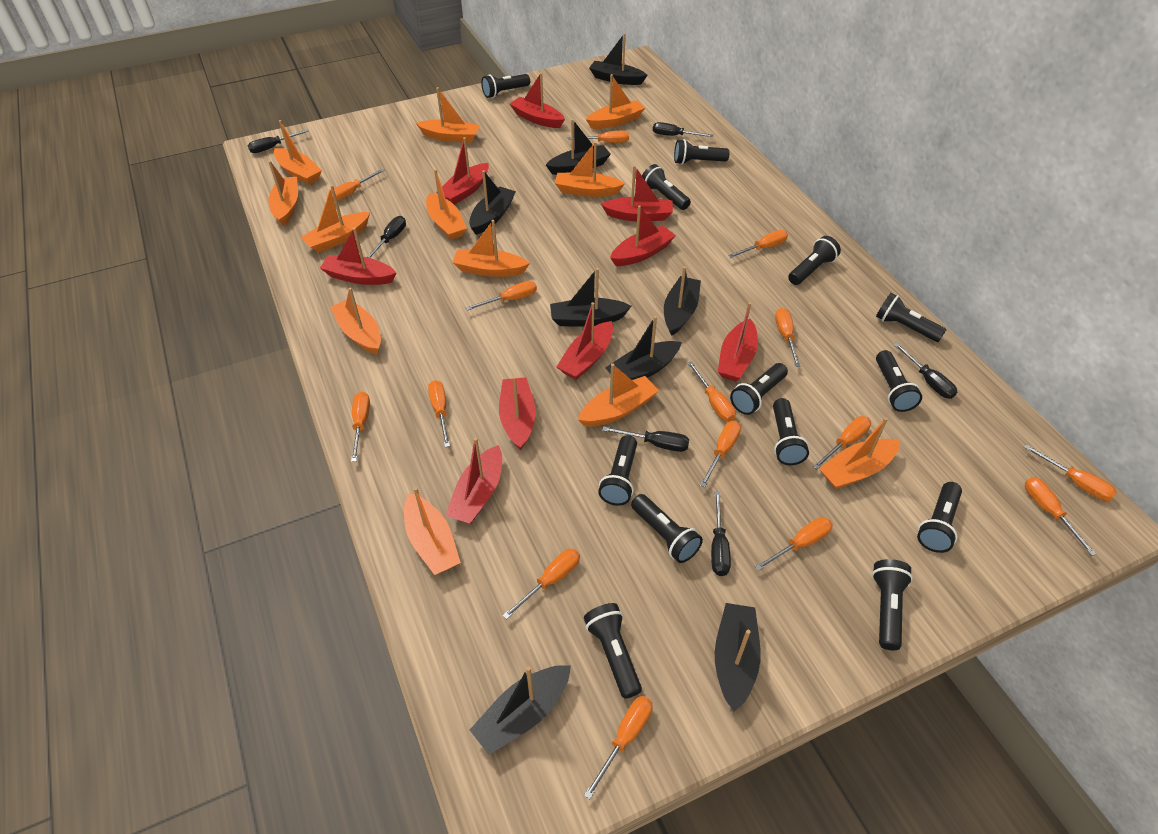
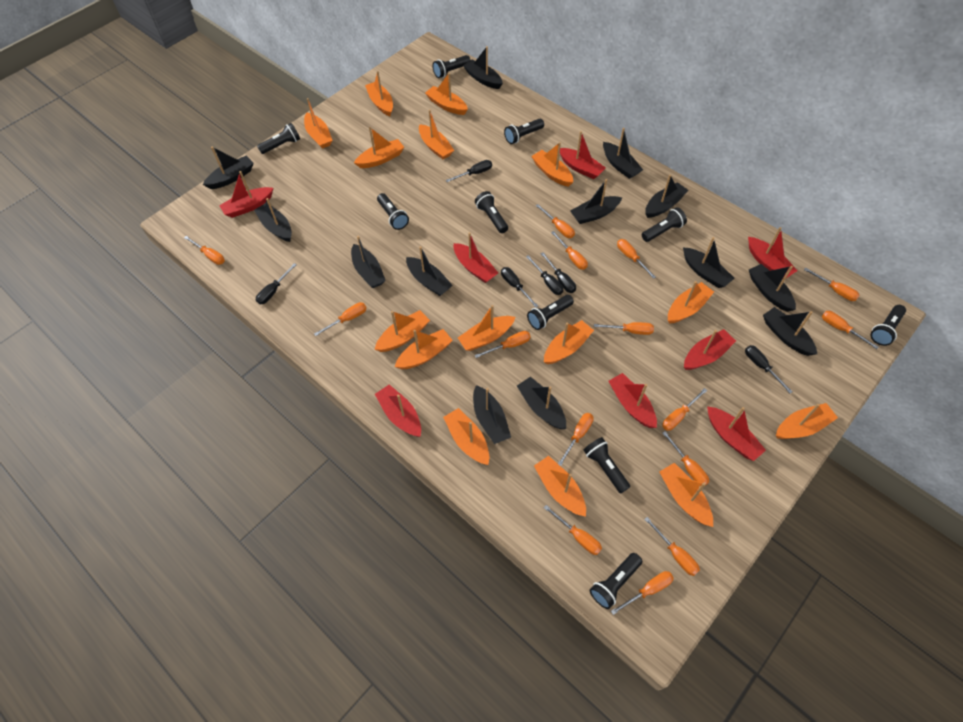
black boat: 8 -> 13
black flashlight: 13 -> 10
orange boat: 12 -> 15
red boat: 9 -> 8

